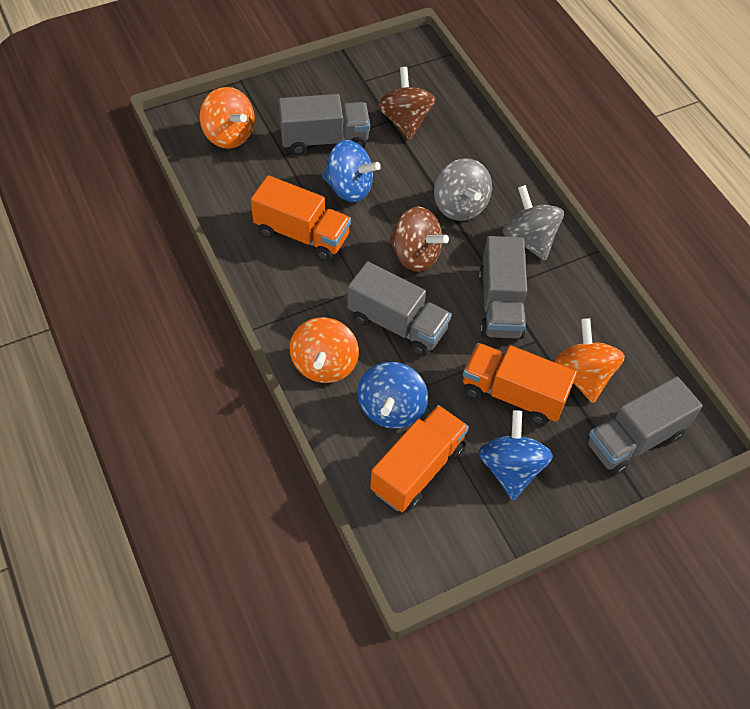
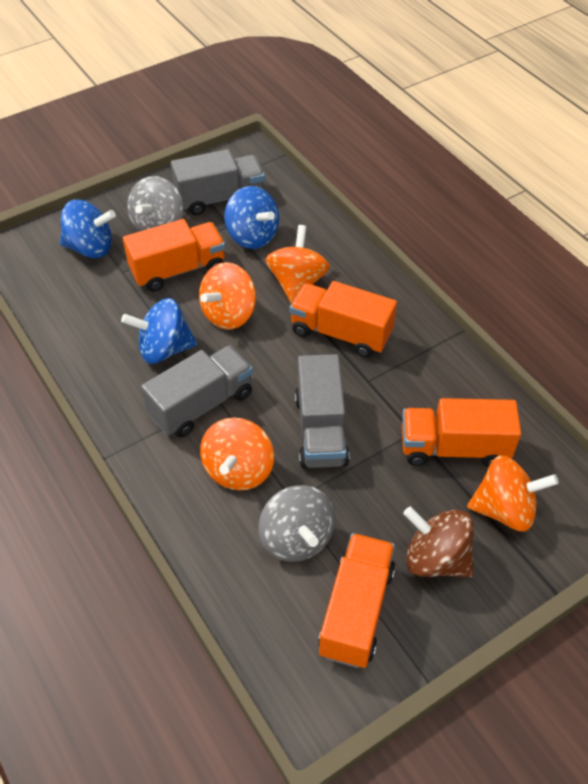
brown spinning top: 2 -> 1
grey truck: 4 -> 3
orange spinning top: 3 -> 4
orange truck: 3 -> 4

